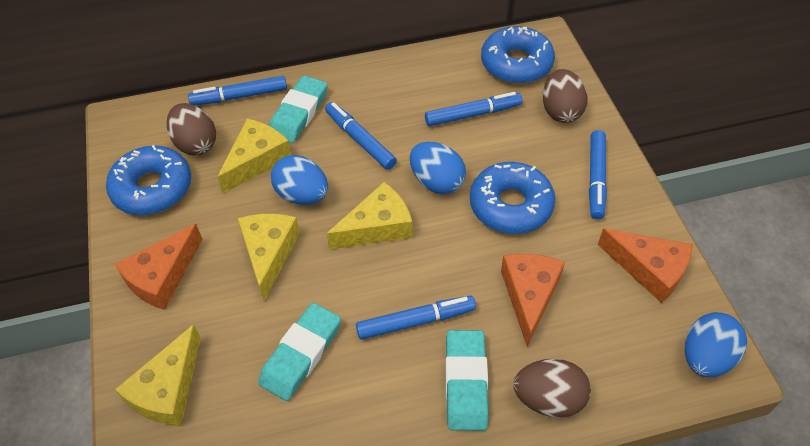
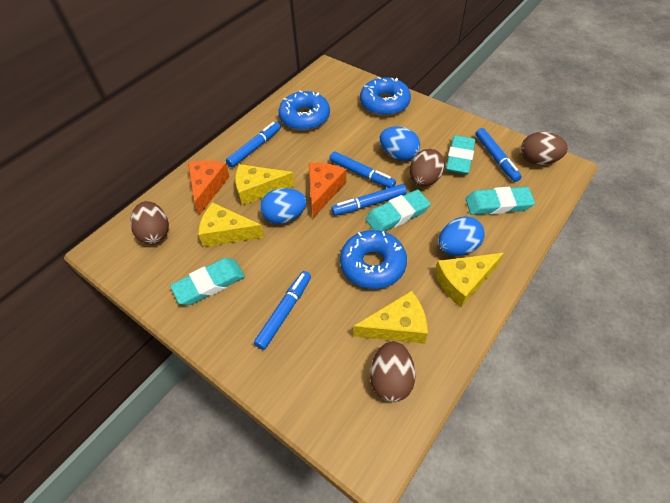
brown egg: 3 -> 4
orange cheese: 3 -> 2
turquoise eraser: 3 -> 4

